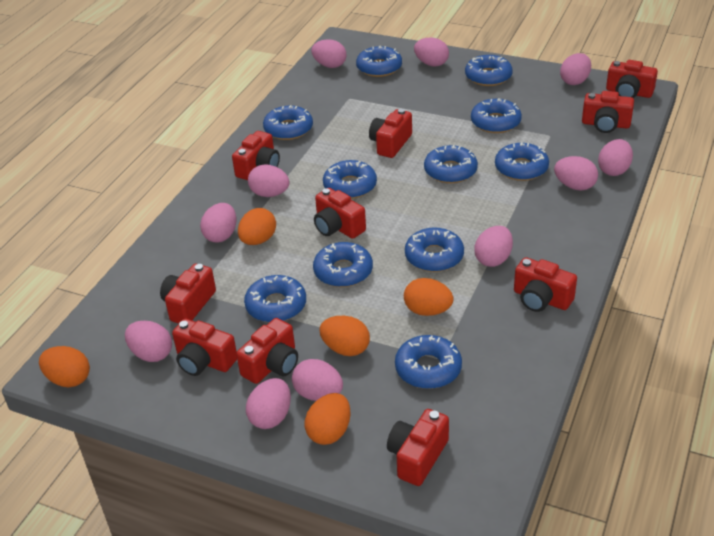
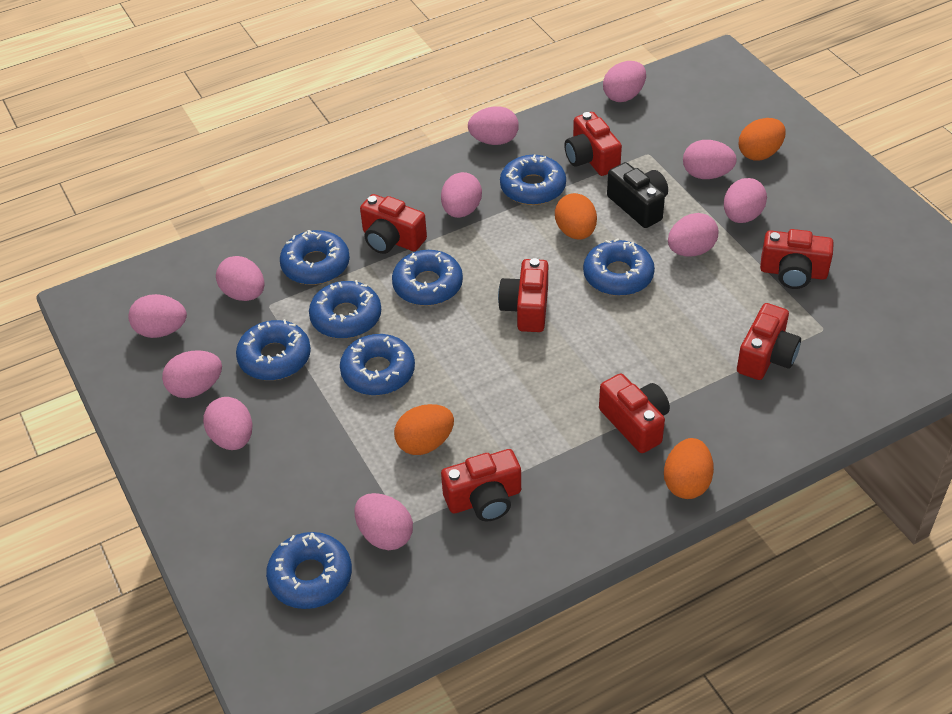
black camera: 0 -> 1
blue donut: 11 -> 8
orange egg: 5 -> 4
red camera: 10 -> 7

